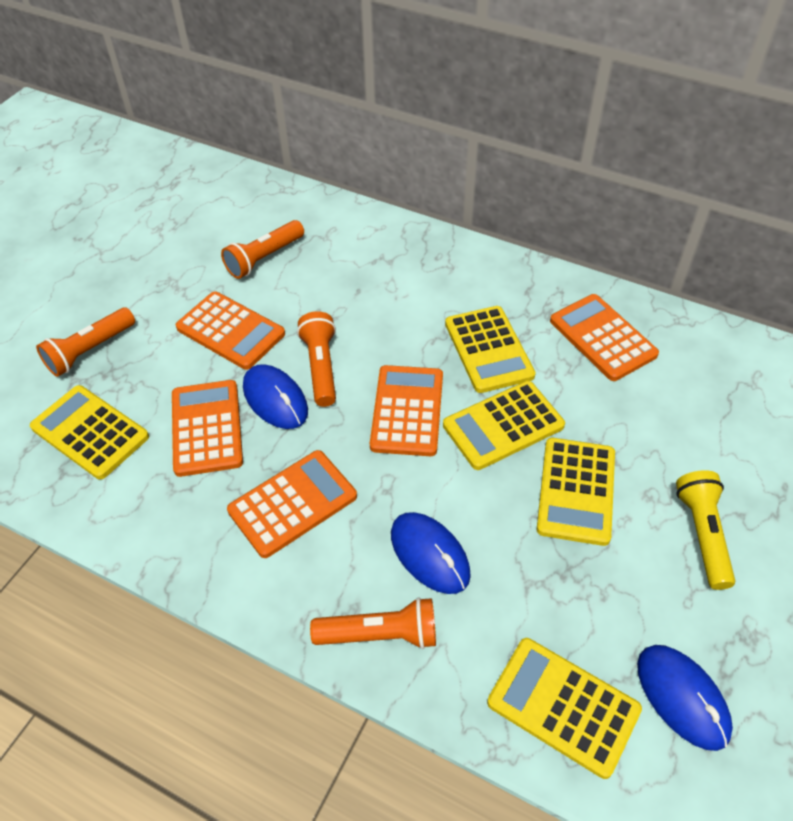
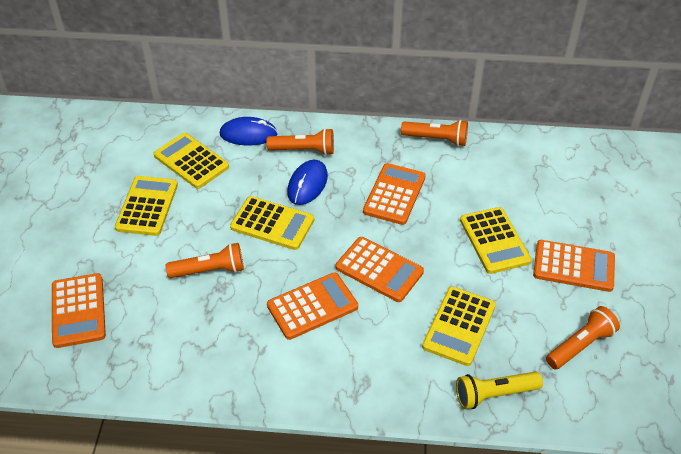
blue mouse: 3 -> 2

